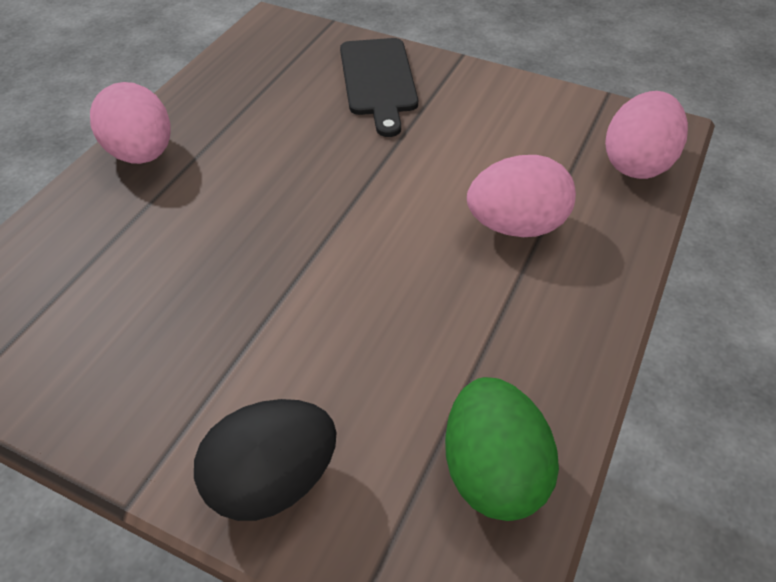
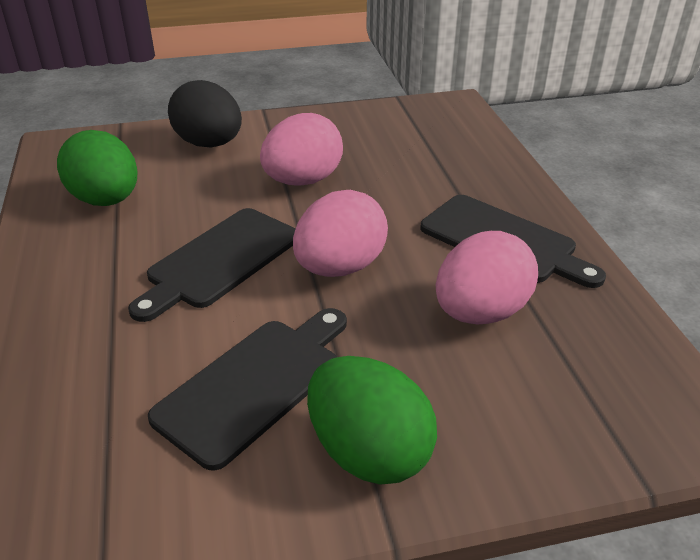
black cutting board: 1 -> 3
green egg: 1 -> 2

